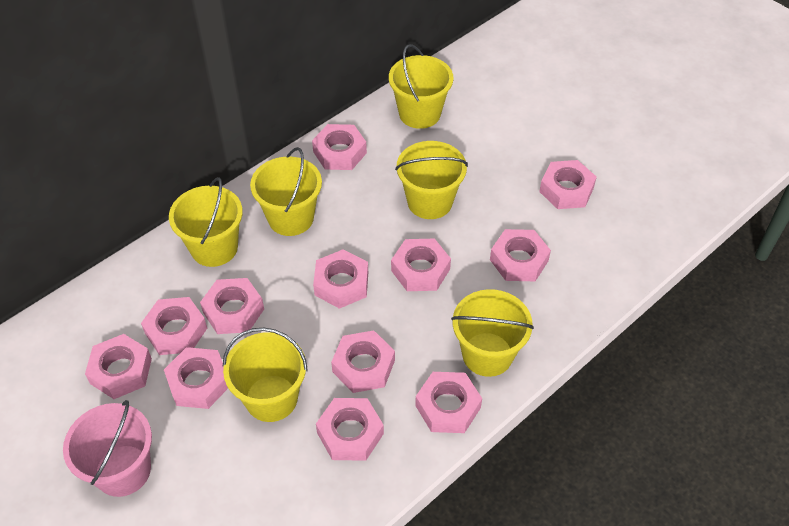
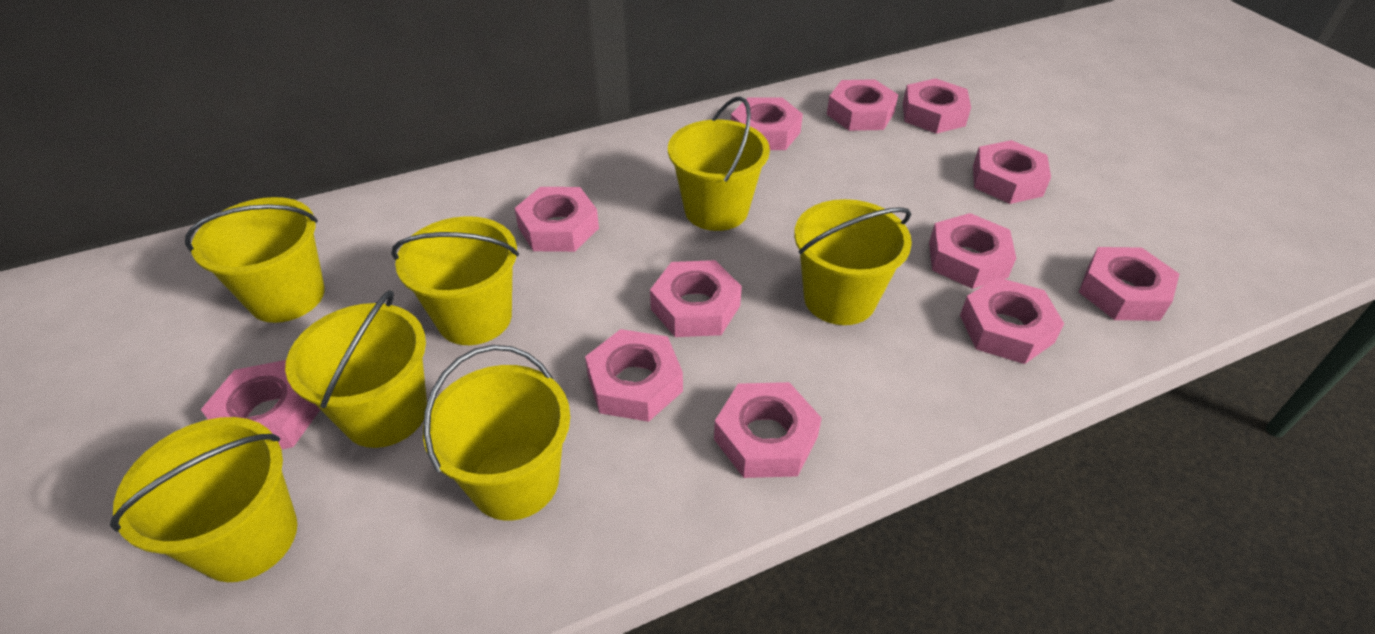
pink bucket: 1 -> 0
yellow bucket: 6 -> 7

